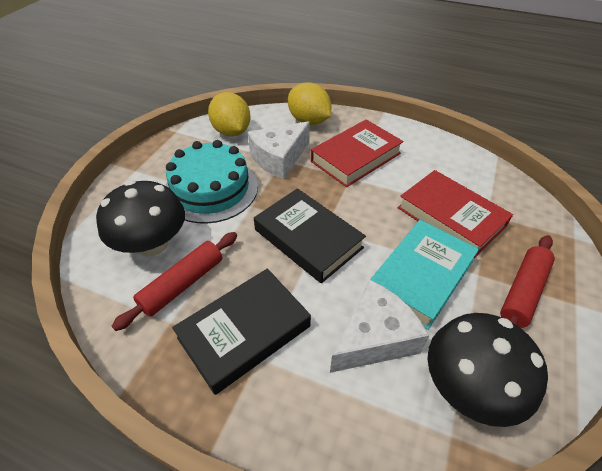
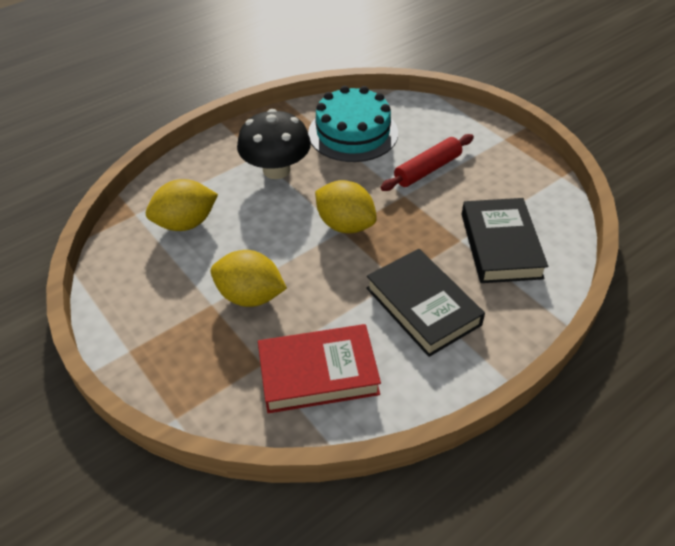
black mushroom: 2 -> 1
red book: 2 -> 1
red rolling pin: 2 -> 1
turquoise book: 1 -> 0
white cheese: 2 -> 0
yellow lemon: 2 -> 3

